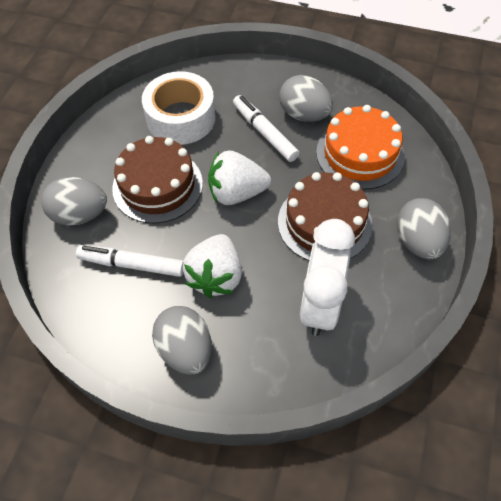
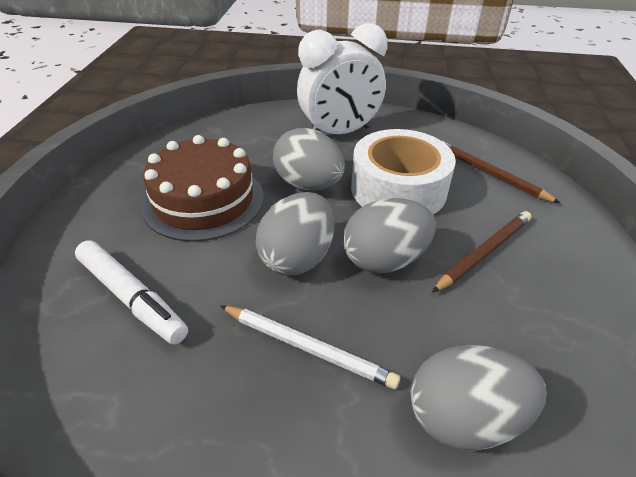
brown cake: 2 -> 1
brown pencil: 0 -> 2
orange cake: 1 -> 0
white marker: 2 -> 1
white pencil: 0 -> 1
white strawberry: 2 -> 0

